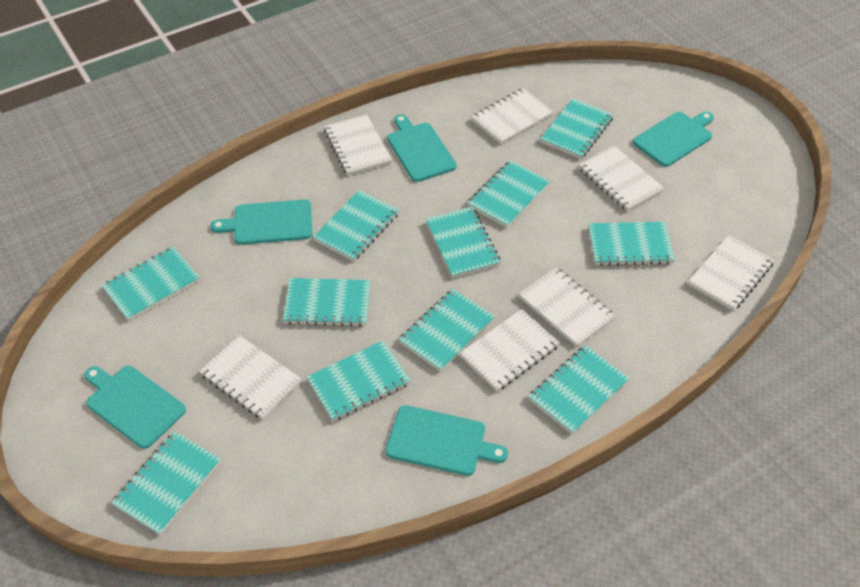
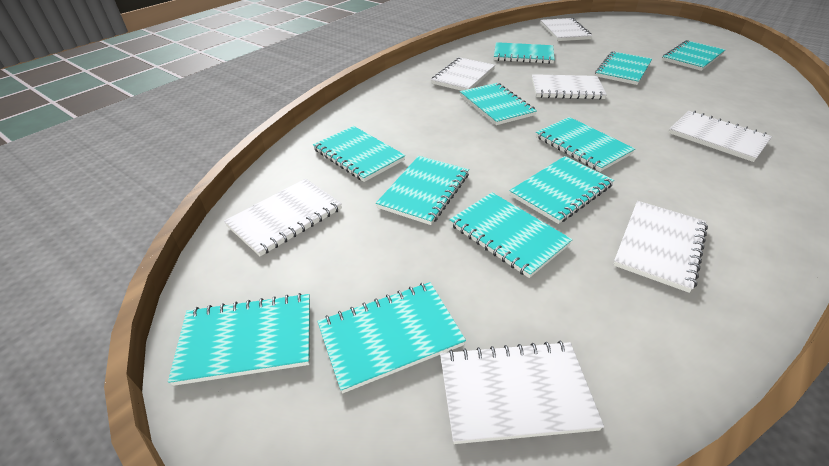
turquoise cutting board: 5 -> 0

